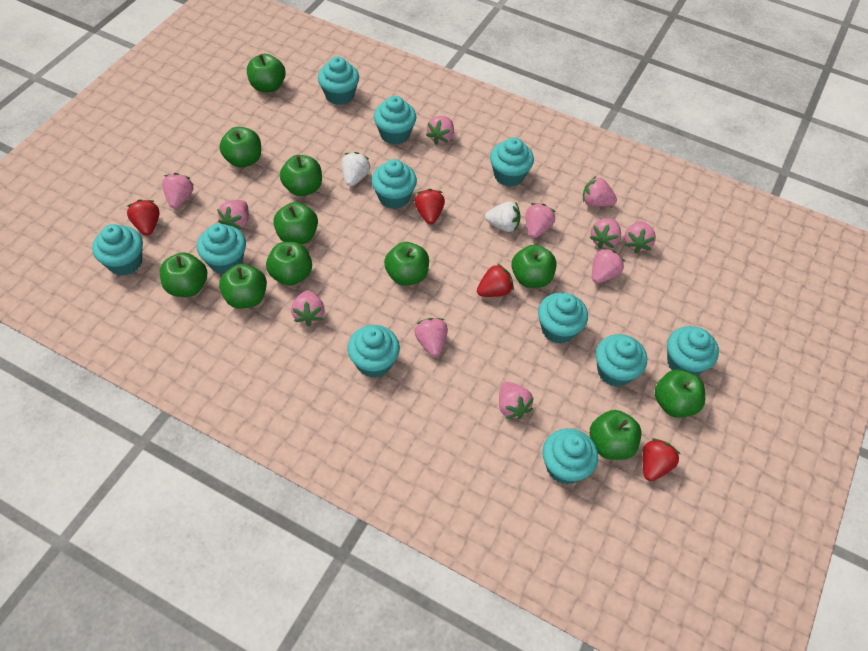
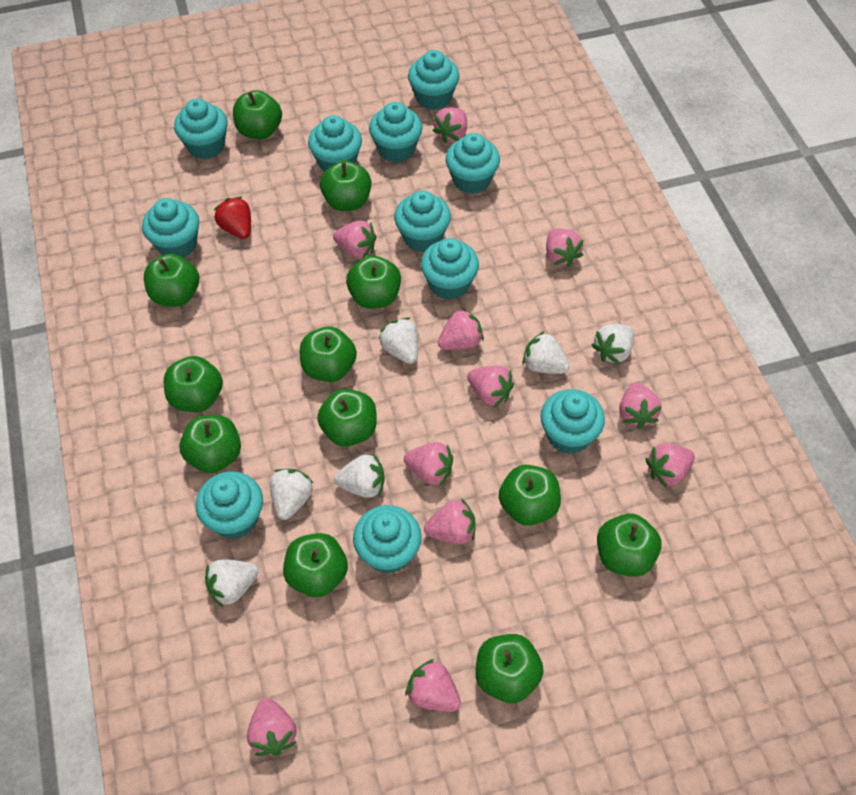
green apple: 11 -> 12
red strawberry: 4 -> 1
white strawberry: 2 -> 6

